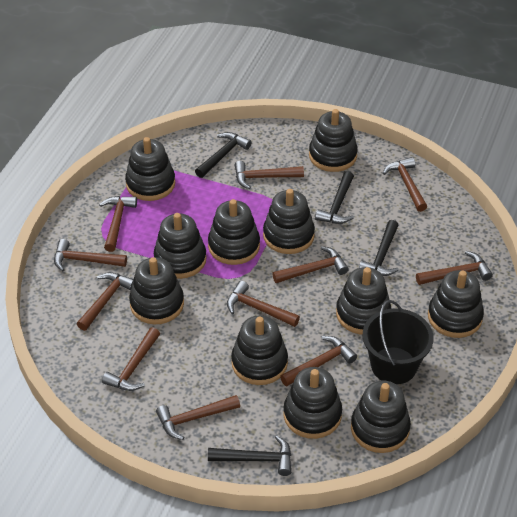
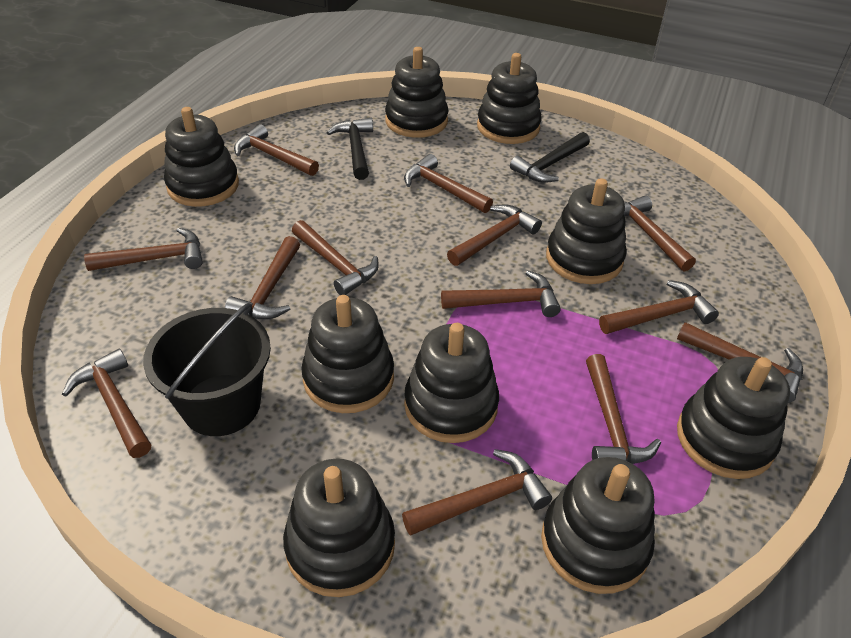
black hammer: 4 -> 2
black stacking toy: 11 -> 9
brown hammer: 11 -> 13

